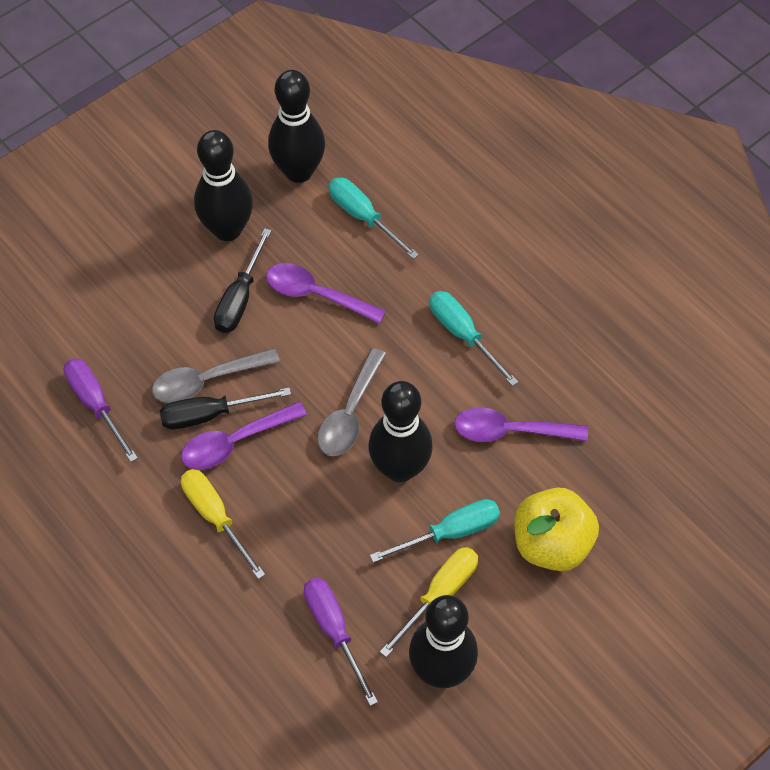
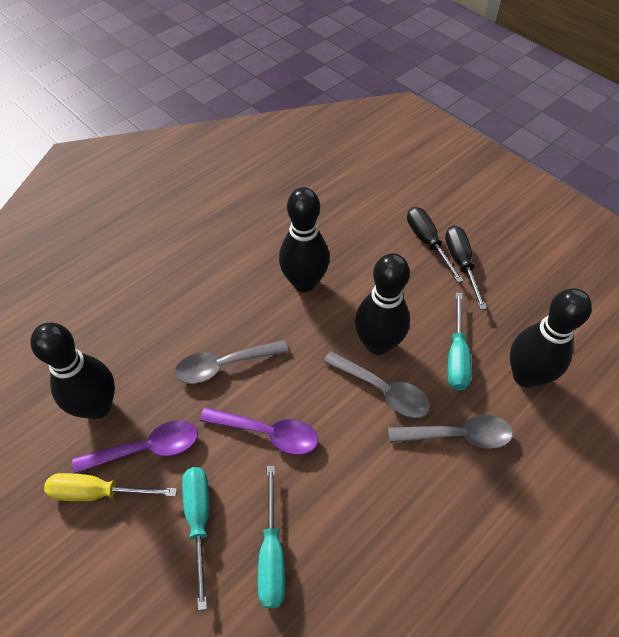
grey spoon: 2 -> 3
purple screwdriver: 2 -> 0
purple spoon: 3 -> 2
yellow apple: 1 -> 0
yellow screwdriver: 2 -> 1

